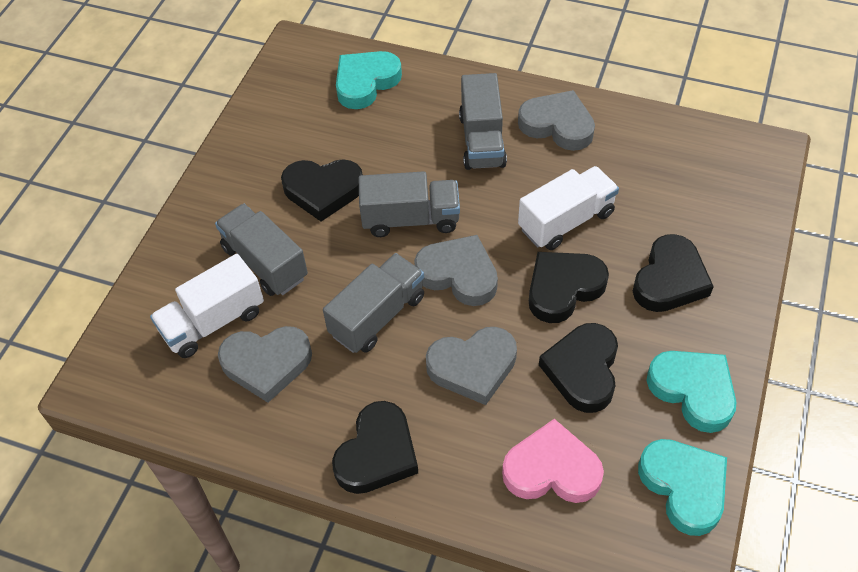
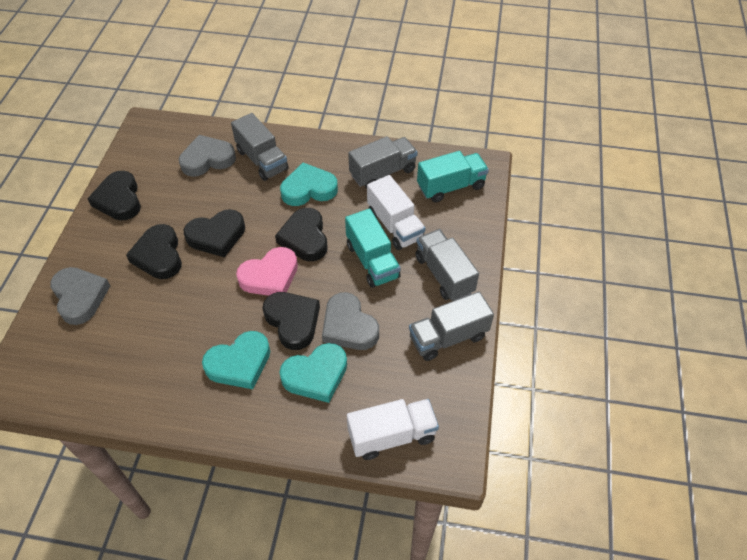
grey heart: 4 -> 3
turquoise truck: 0 -> 2

